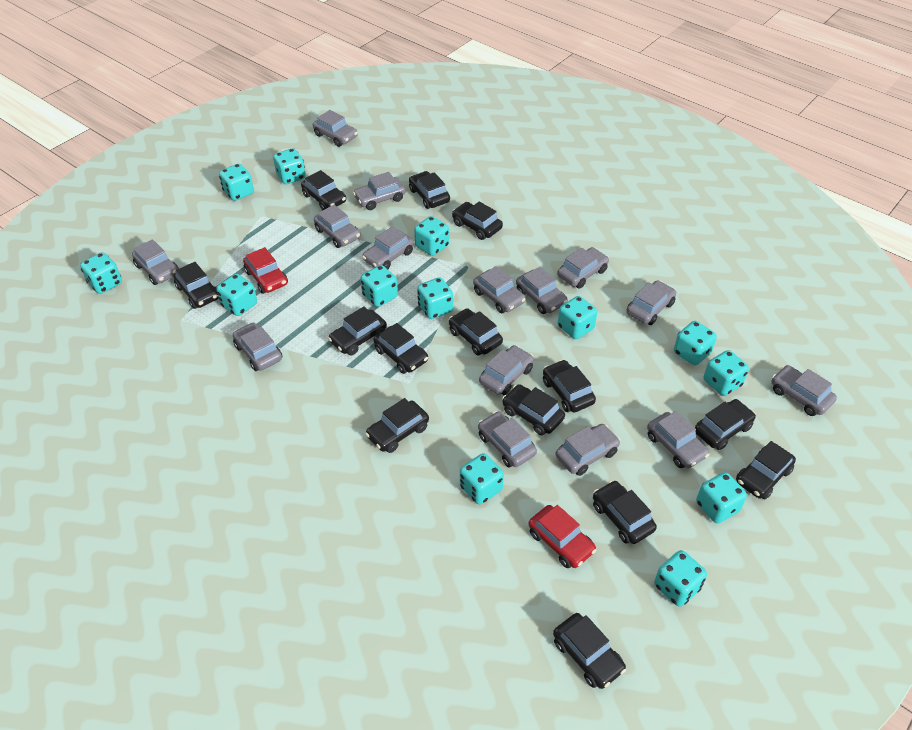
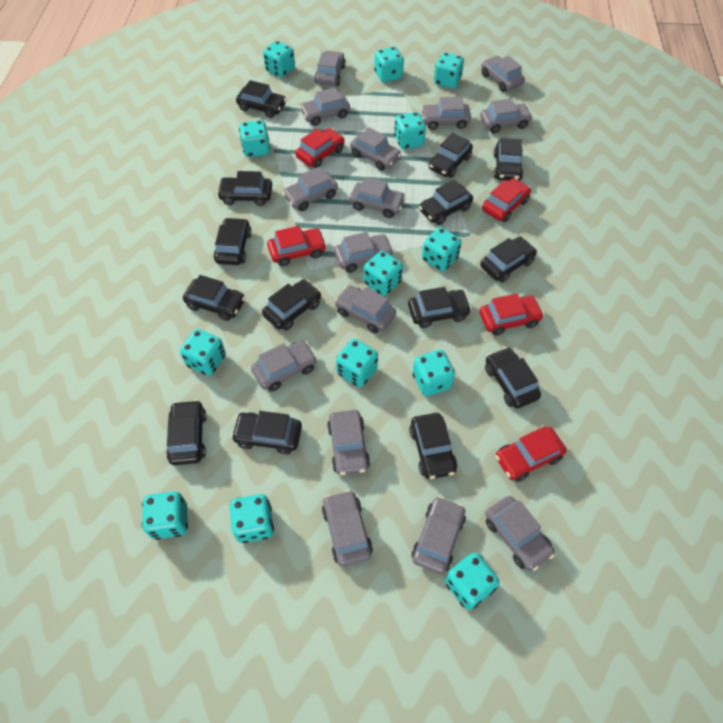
red car: 2 -> 5

